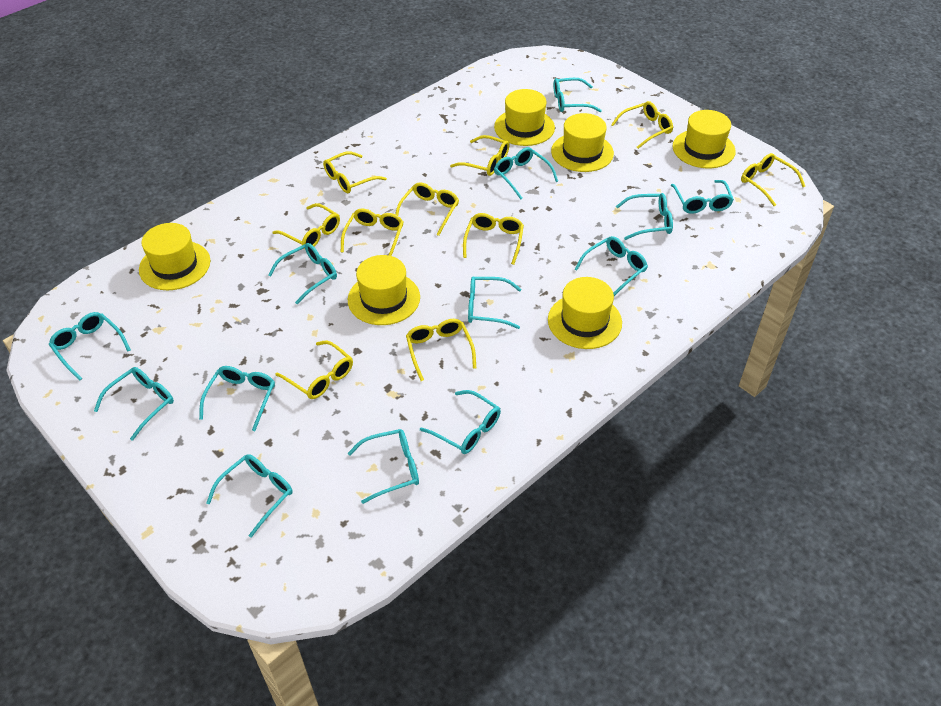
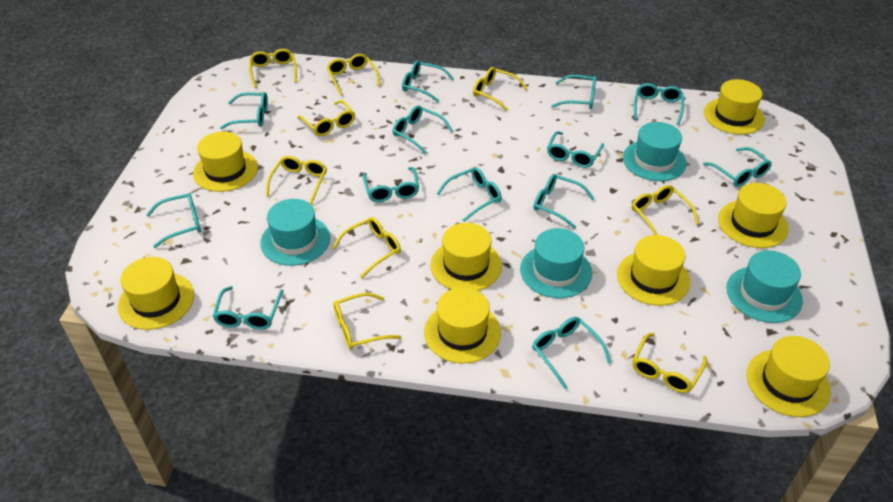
turquoise hat: 0 -> 4
yellow glasses: 10 -> 9
yellow hat: 6 -> 8

